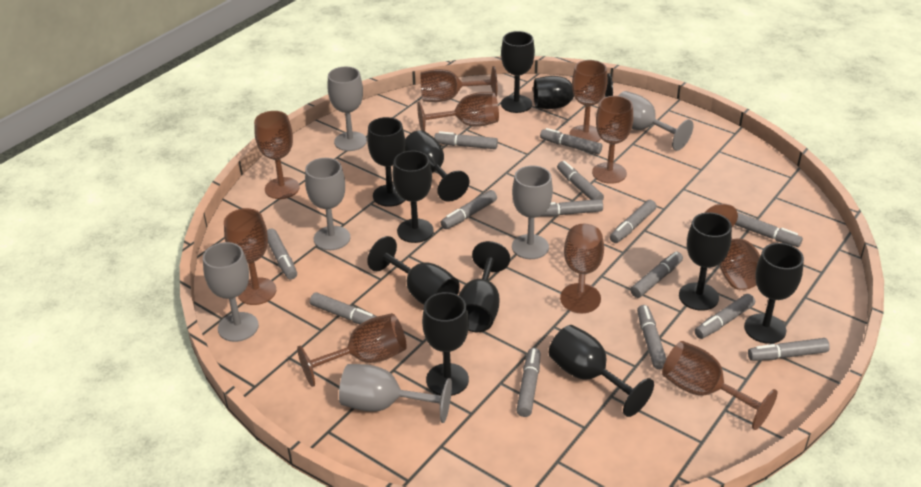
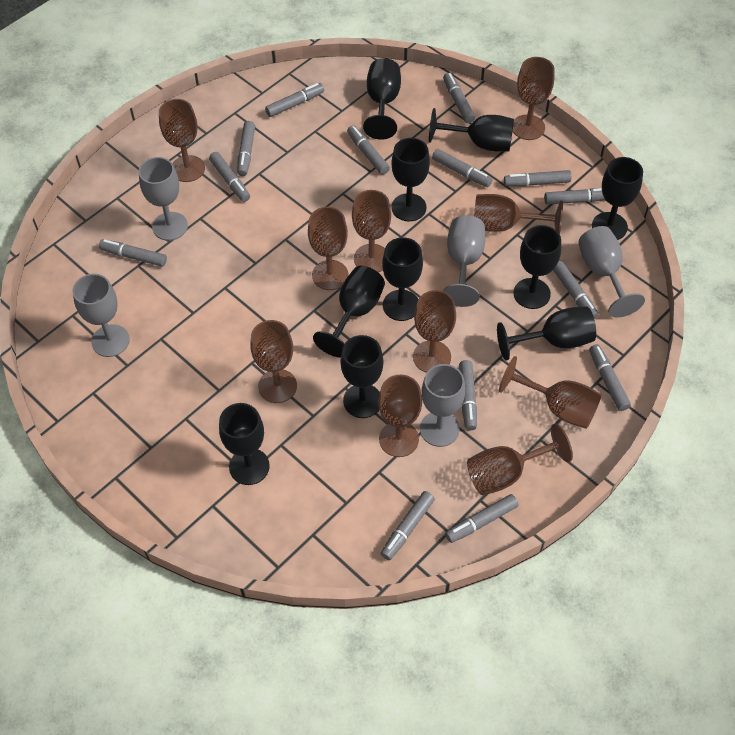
black goblet: 11 -> 10
grey goblet: 6 -> 5

